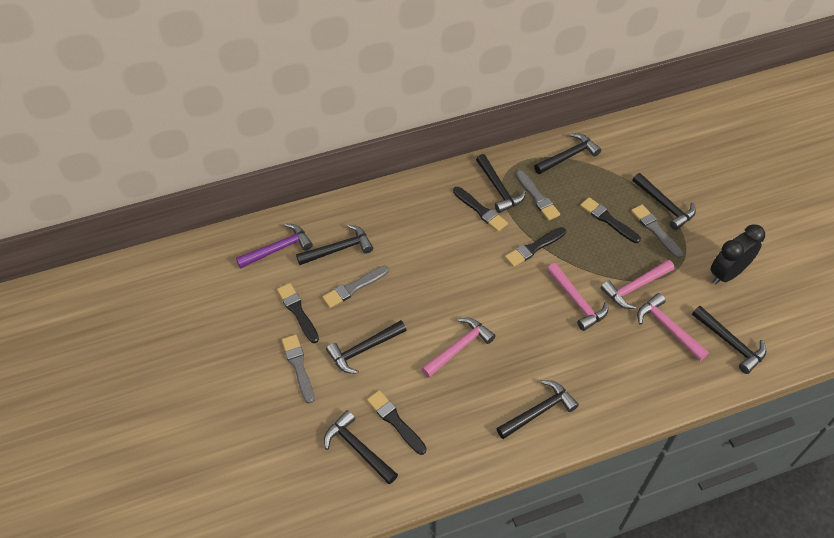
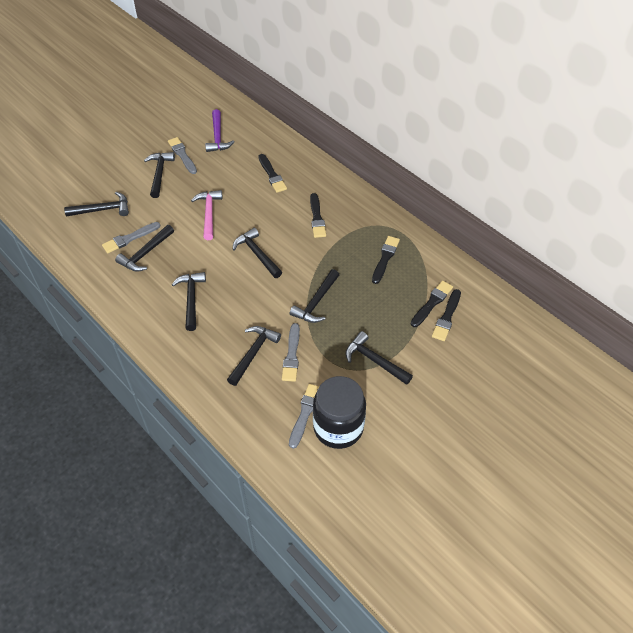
black clock: 1 -> 0
black jar: 0 -> 1
pink hammer: 4 -> 1

